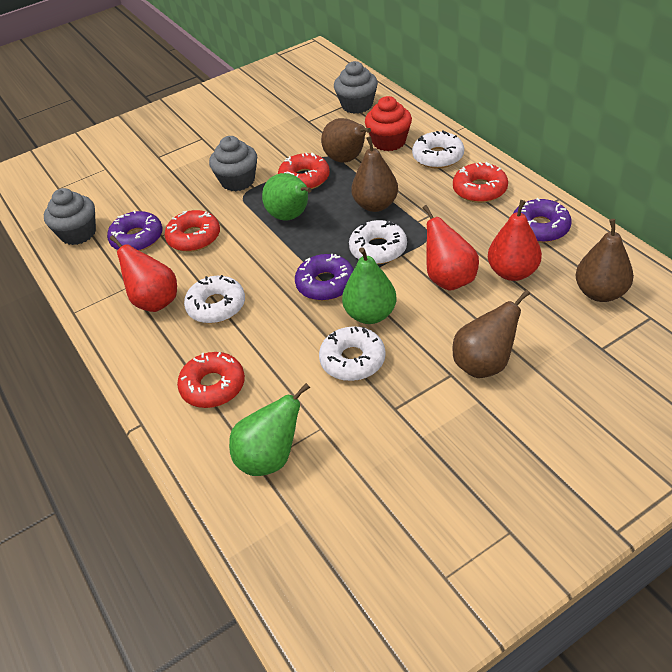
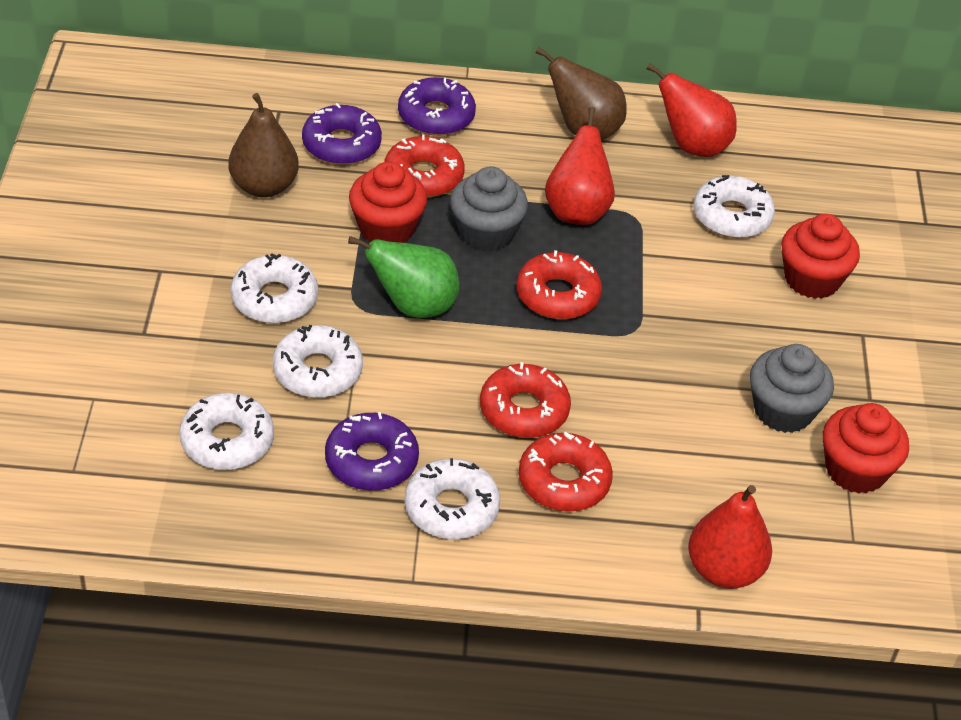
brown pear: 4 -> 2
green pear: 3 -> 1
grey cupcake: 3 -> 2
red cupcake: 1 -> 3
white donut: 4 -> 5

